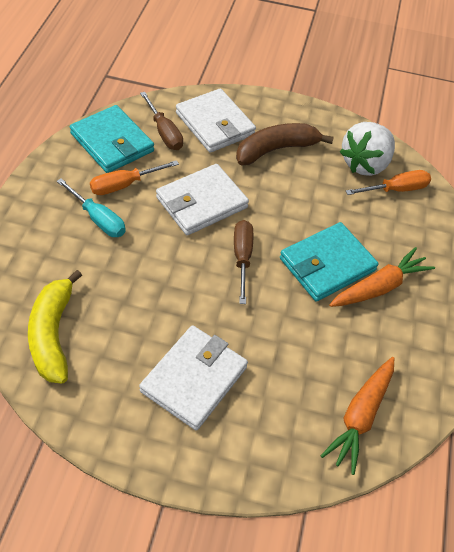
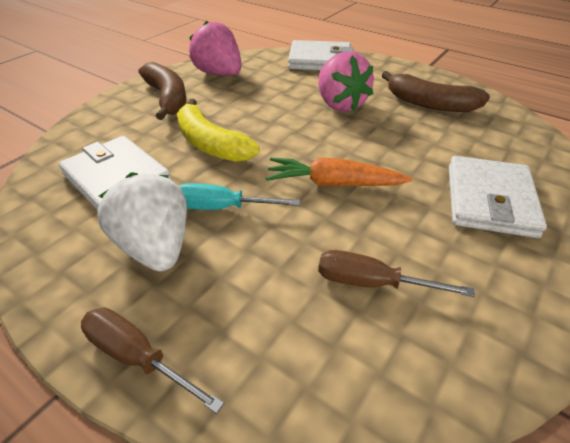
brown banana: 1 -> 2
orange carrot: 2 -> 1
orange screwdriver: 2 -> 0
pink strawberry: 0 -> 2
turquoise wallet: 2 -> 0

